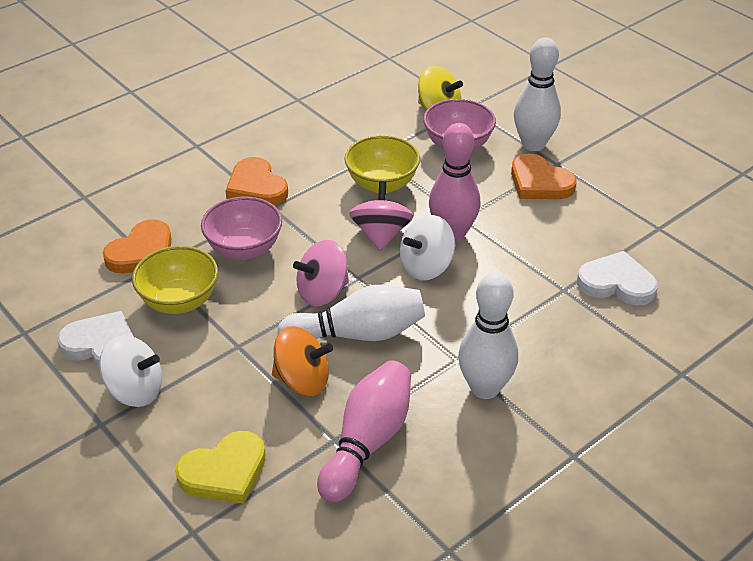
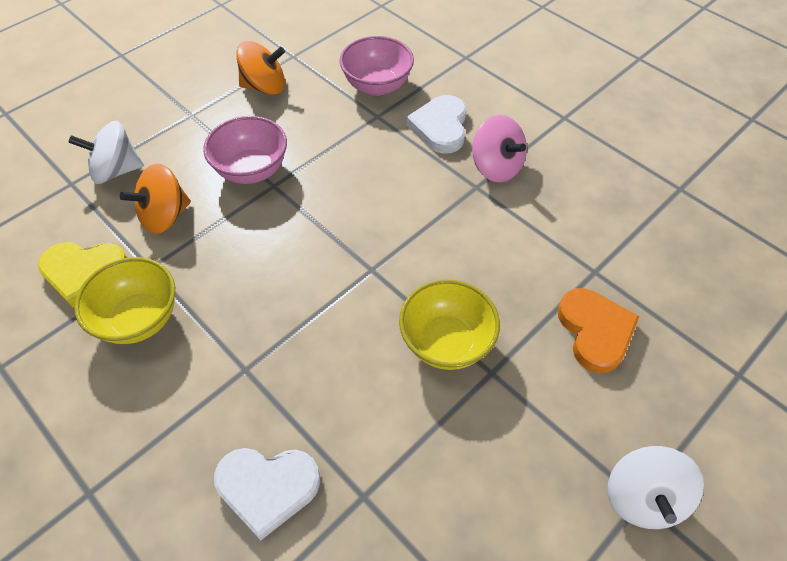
orange heart: 3 -> 1
orange spinning top: 1 -> 2
pink bowling pin: 2 -> 0
pink spinning top: 2 -> 1
white bowling pin: 3 -> 0
yellow spinning top: 1 -> 0

